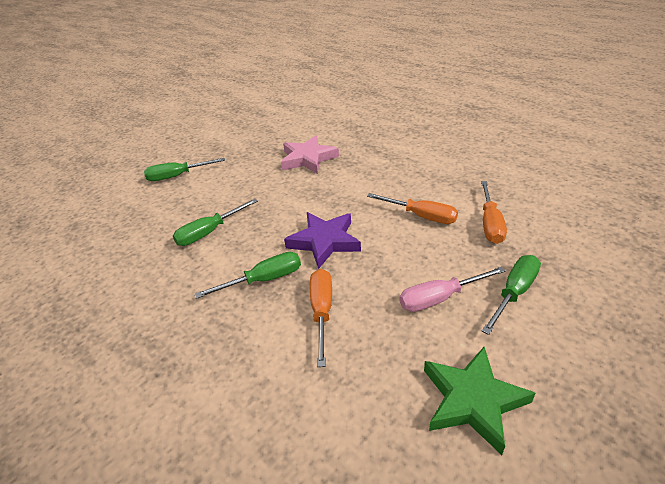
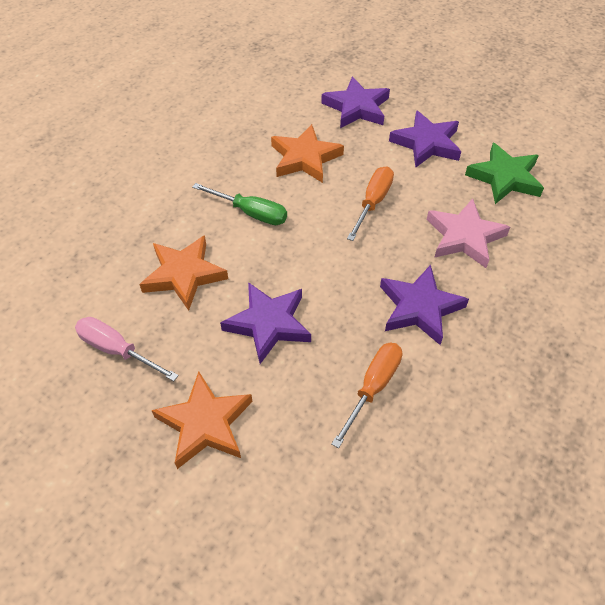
green screwdriver: 4 -> 1
orange screwdriver: 3 -> 2
orange star: 0 -> 3
purple star: 1 -> 4

